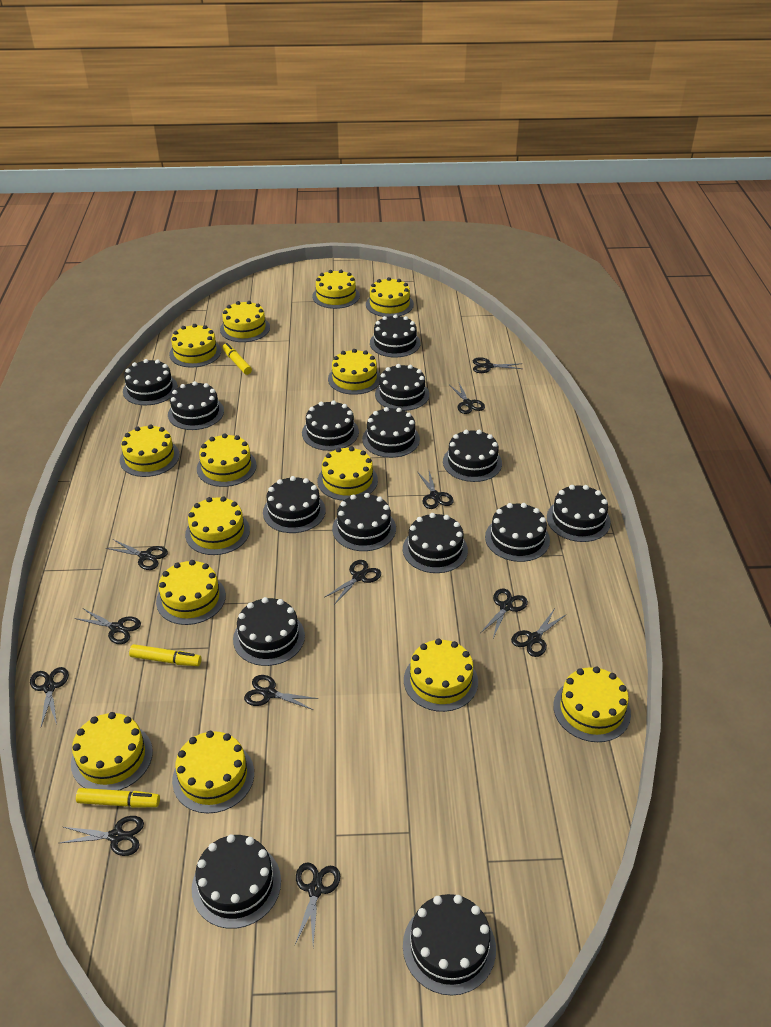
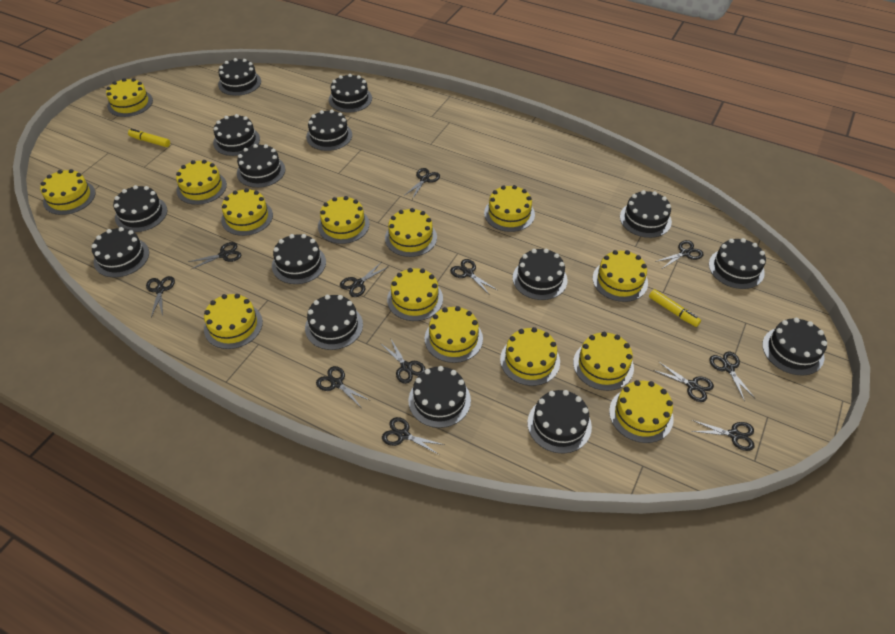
yellow marker: 3 -> 2

